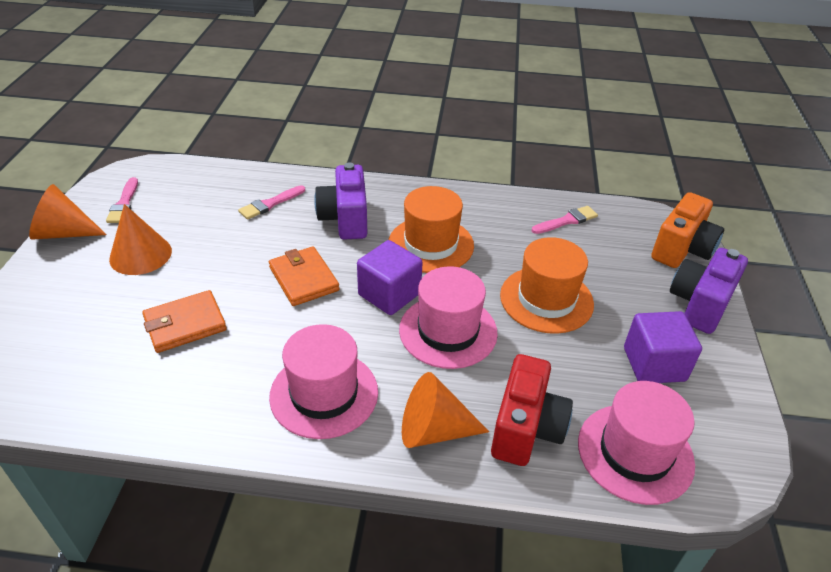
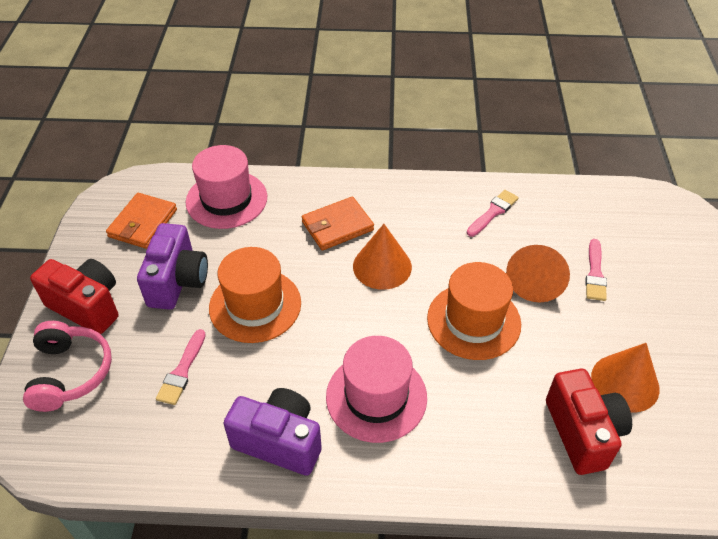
orange camera: 1 -> 0
pink hat: 3 -> 2
pink headphones: 0 -> 1
purple cube: 2 -> 0
red camera: 1 -> 2

